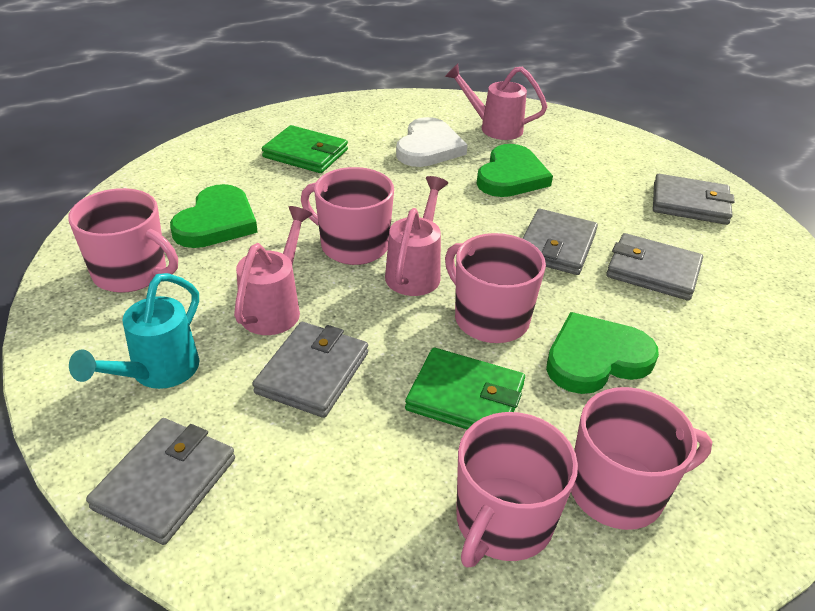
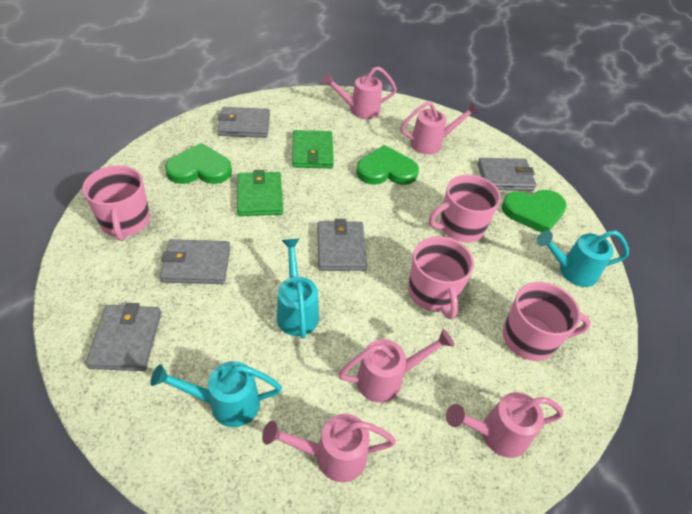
pink mug: 5 -> 4
pink watering can: 3 -> 5
turquoise watering can: 1 -> 3
white heart: 1 -> 0

